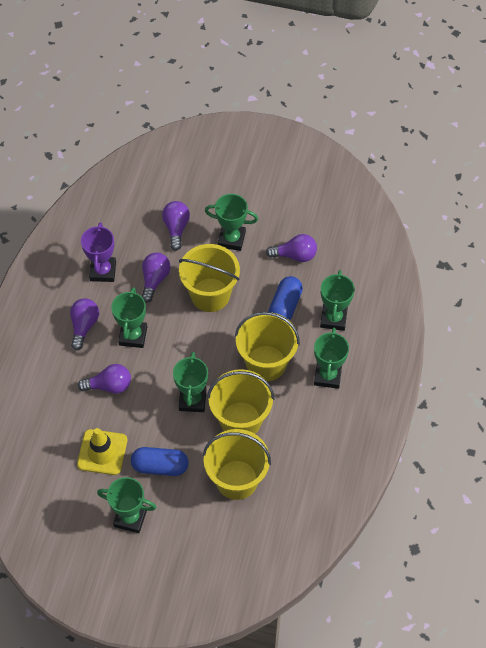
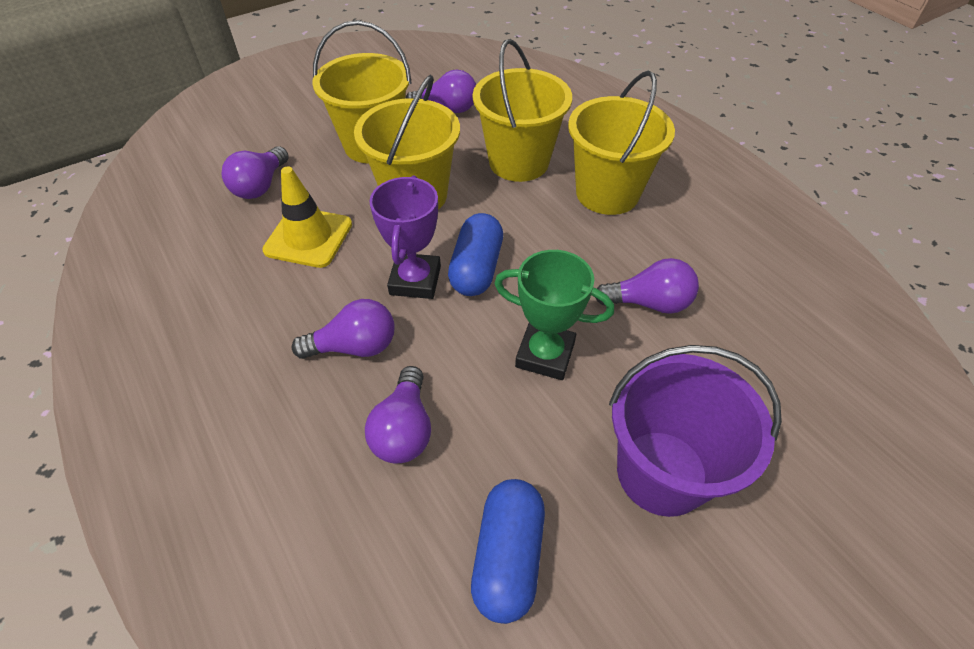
green trophy: 6 -> 1
purple bucket: 0 -> 1

